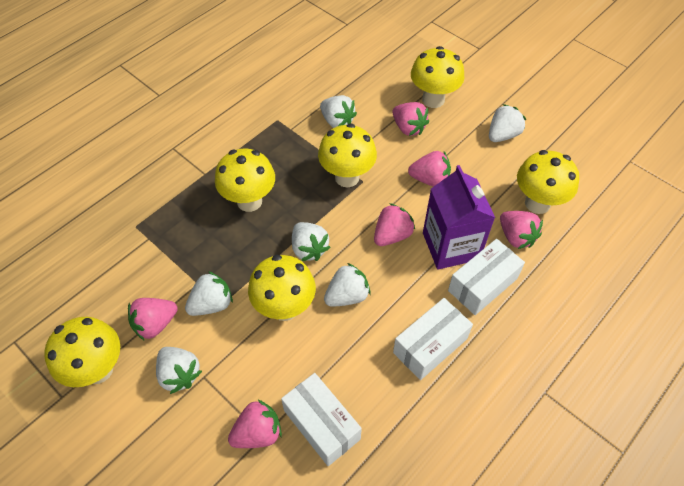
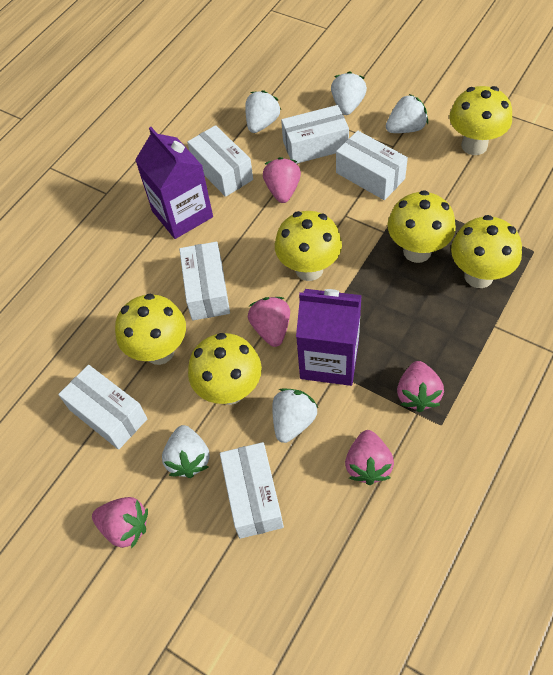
pink strawberry: 6 -> 5
purple carton: 1 -> 2
white box: 3 -> 6
white strawberry: 6 -> 5

